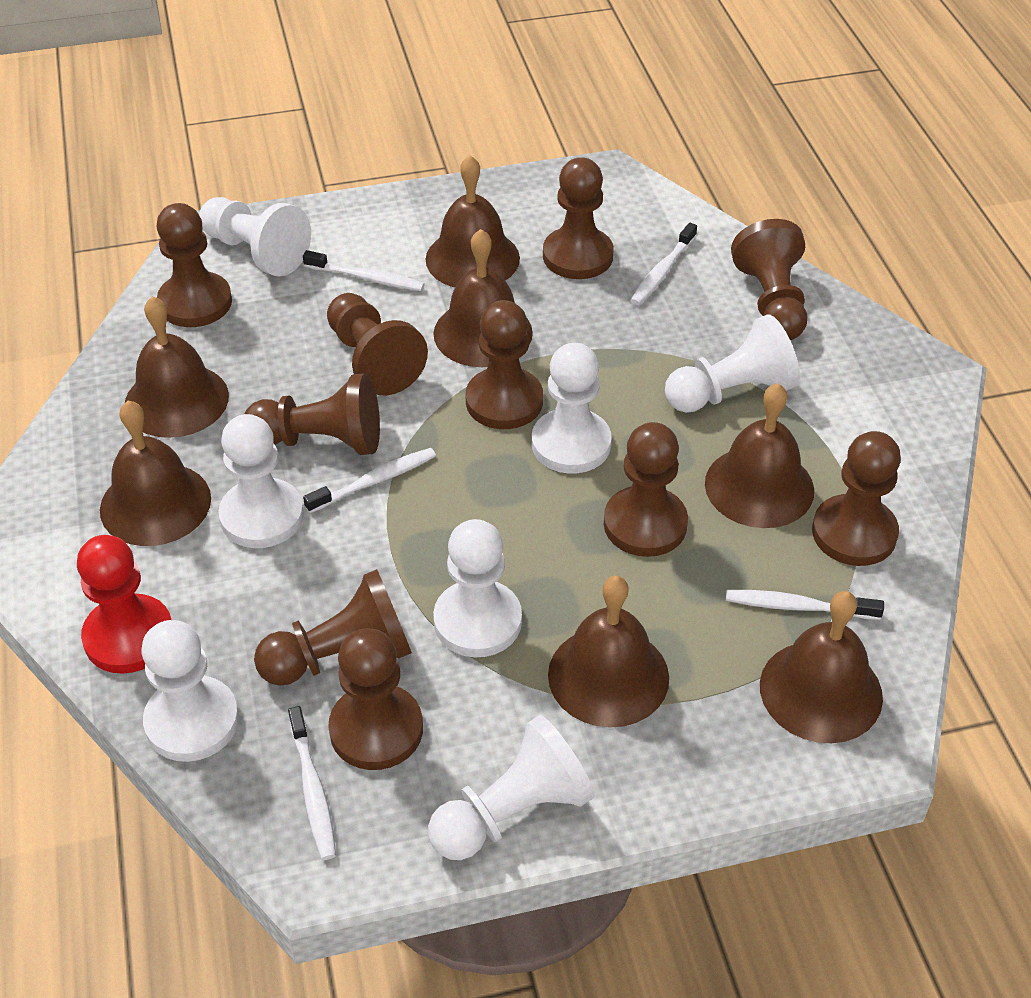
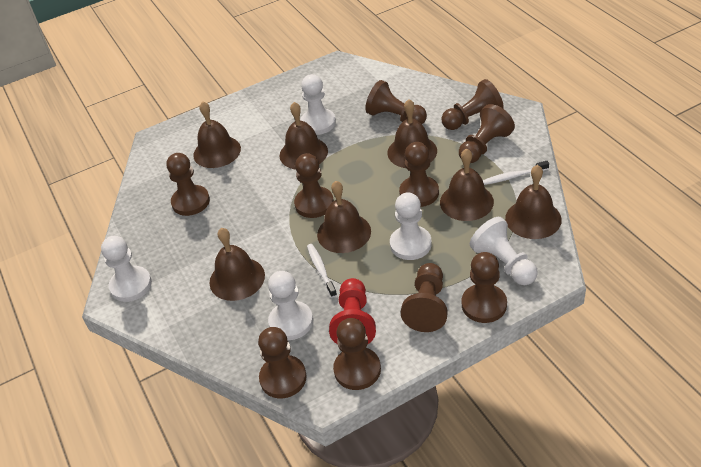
white pawn: 7 -> 5
white toothbrush: 5 -> 2

